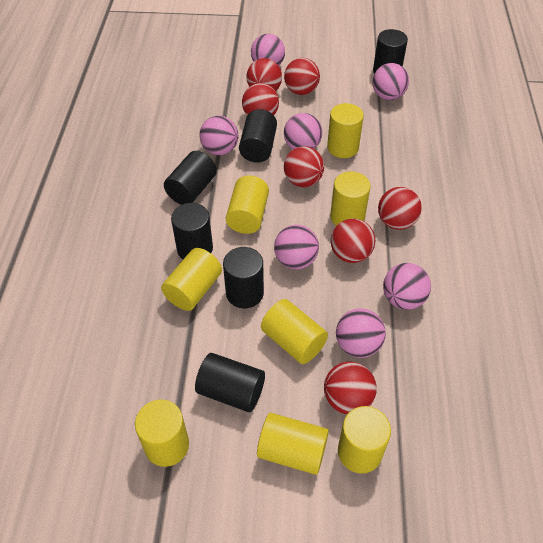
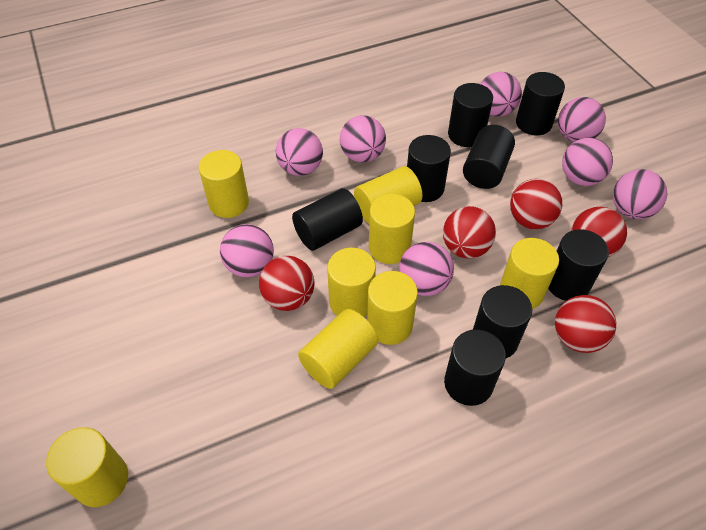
black cylinder: 6 -> 8
pink ball: 7 -> 8
red ball: 7 -> 5

